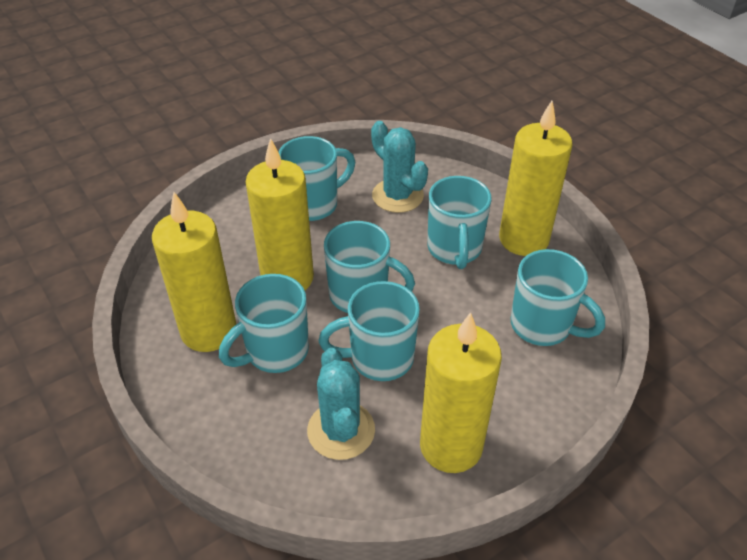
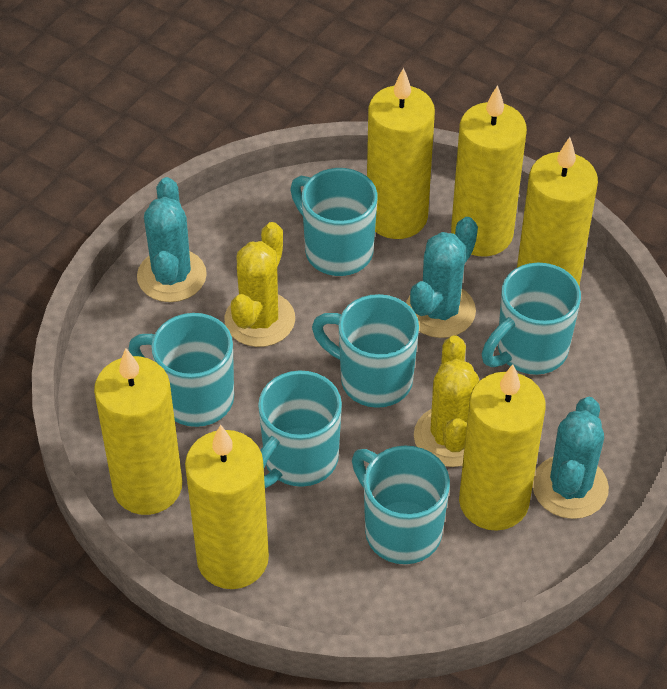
turquoise cactus: 2 -> 3
yellow cactus: 0 -> 2
yellow candle: 4 -> 6

